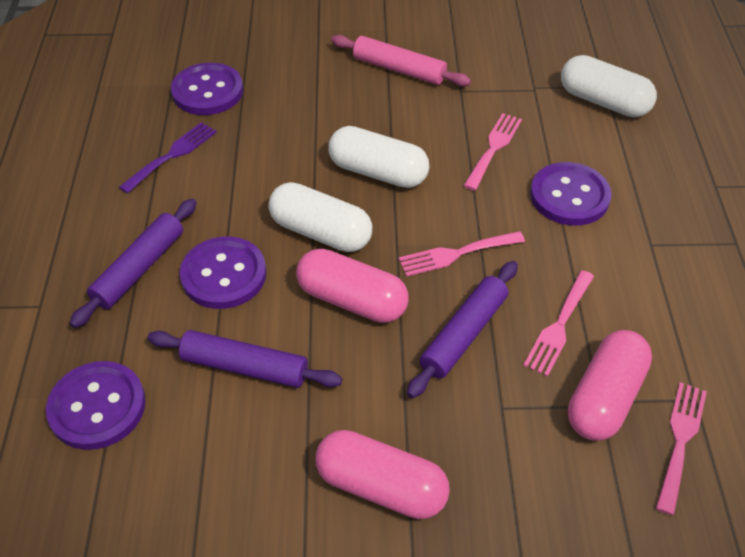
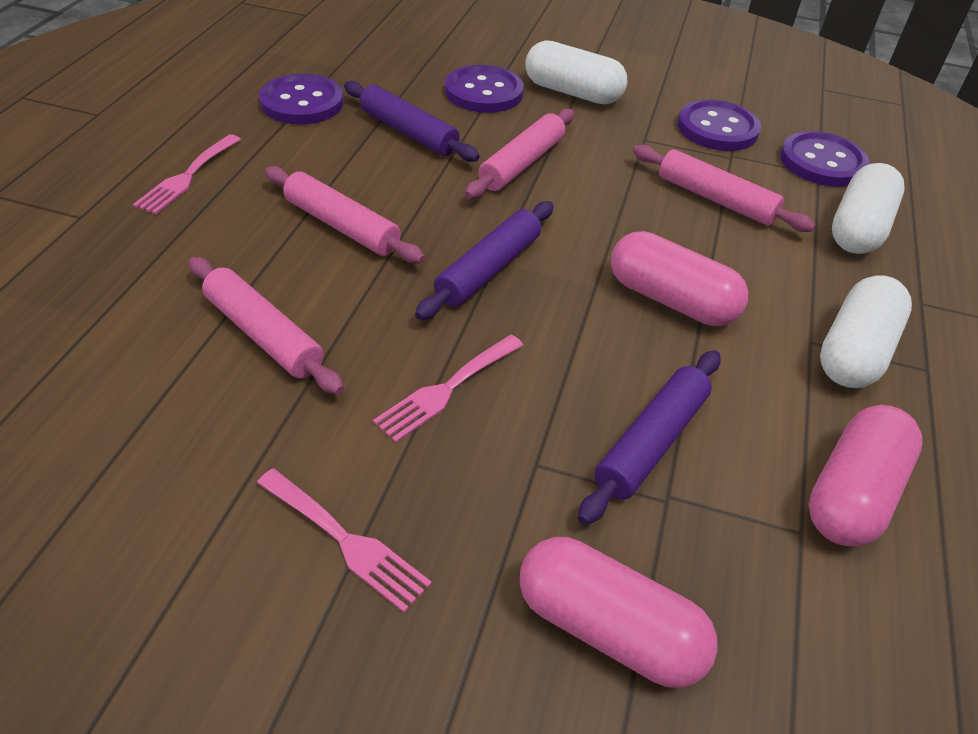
pink fork: 4 -> 3
pink rolling pin: 1 -> 4
purple fork: 1 -> 0

